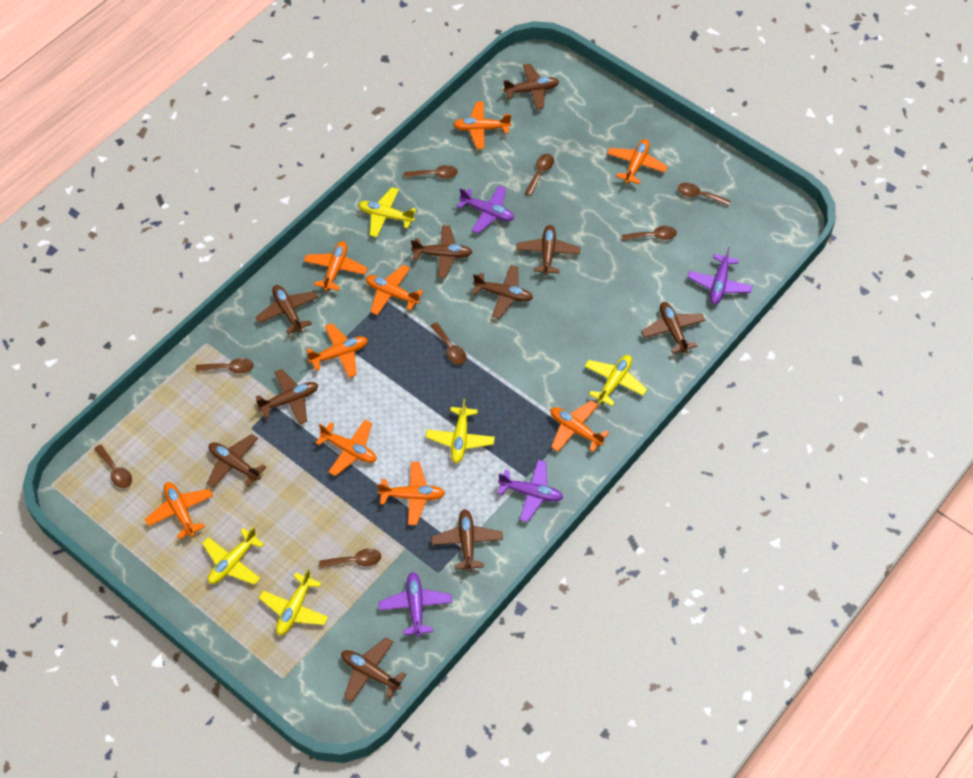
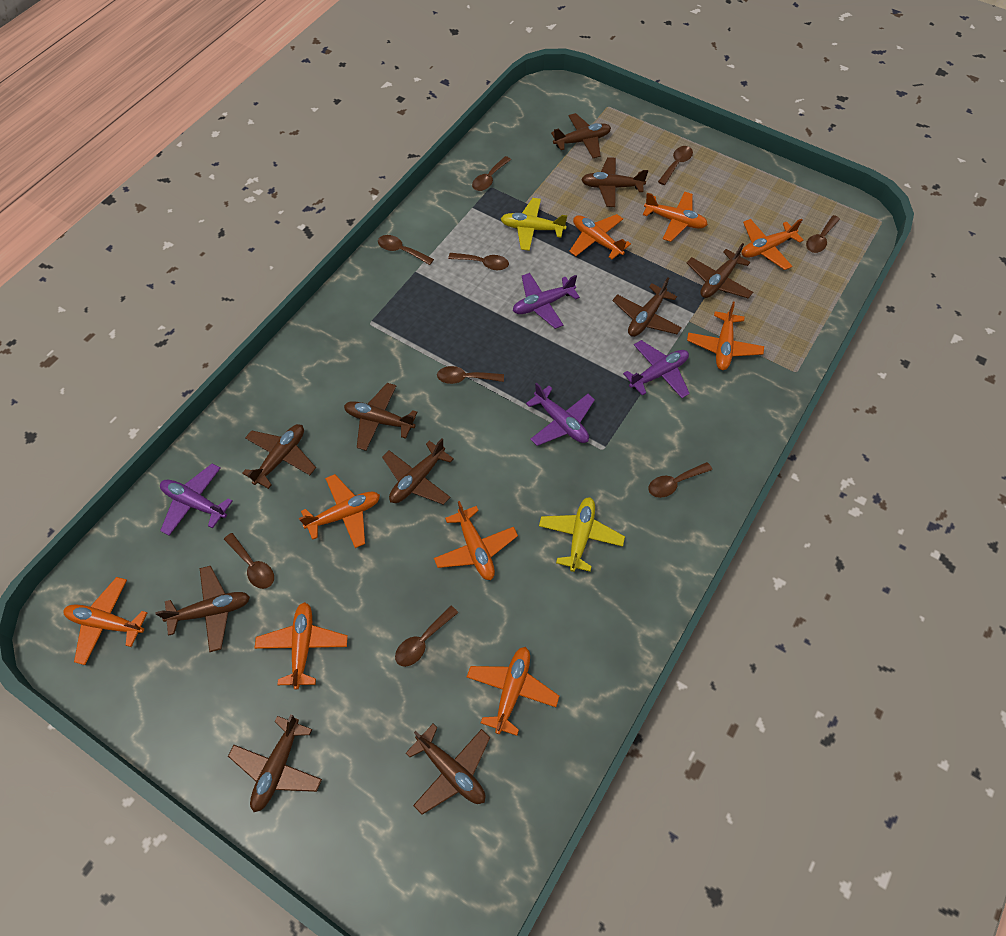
brown spoon: 8 -> 9
yellow plane: 5 -> 2

